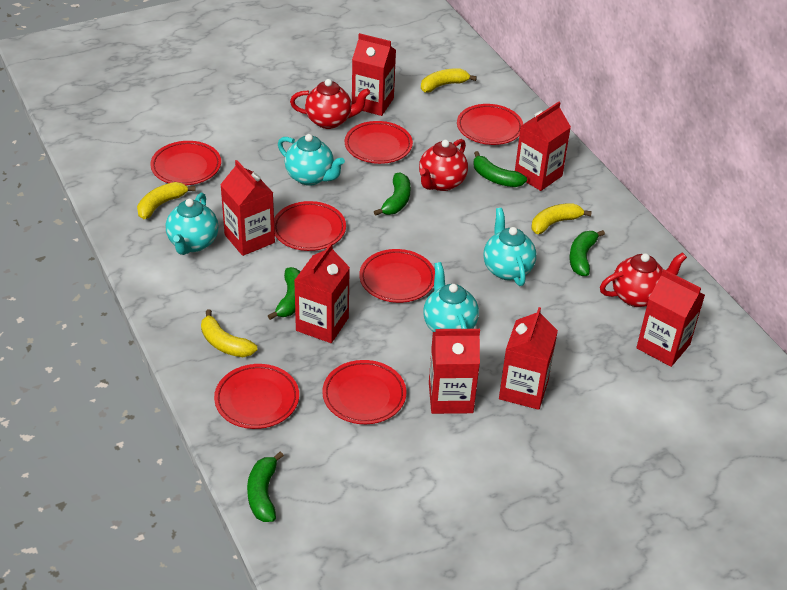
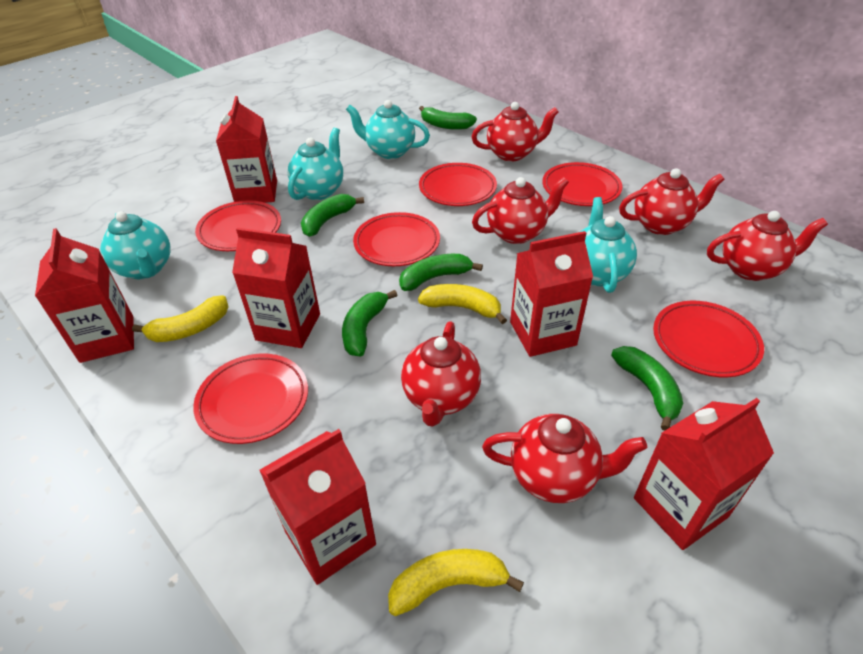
red carton: 7 -> 6
red plate: 7 -> 6
red teapot: 3 -> 6
yellow banana: 4 -> 3

